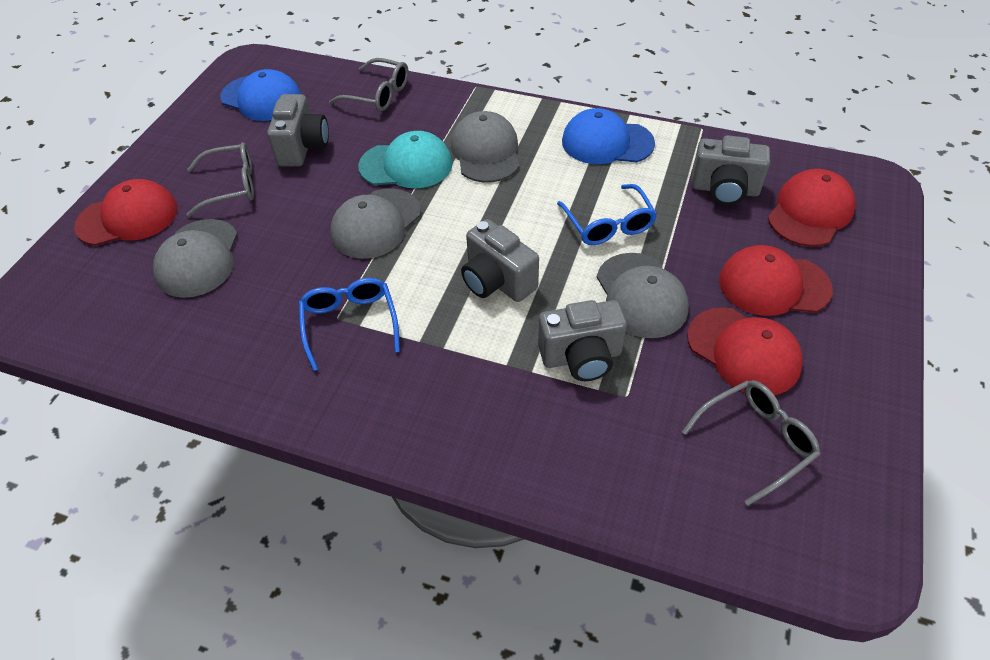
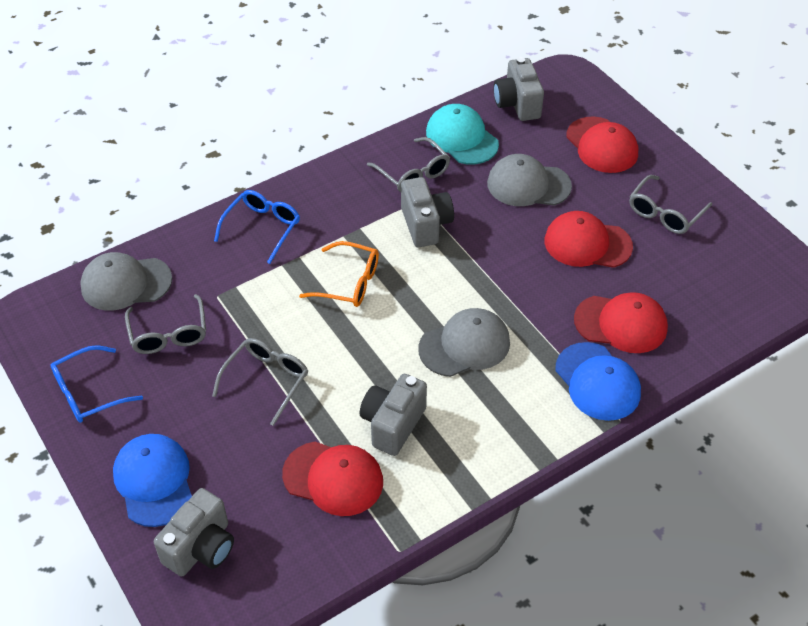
grey cap: 4 -> 3
grey glasses: 3 -> 4
orange glasses: 0 -> 1

